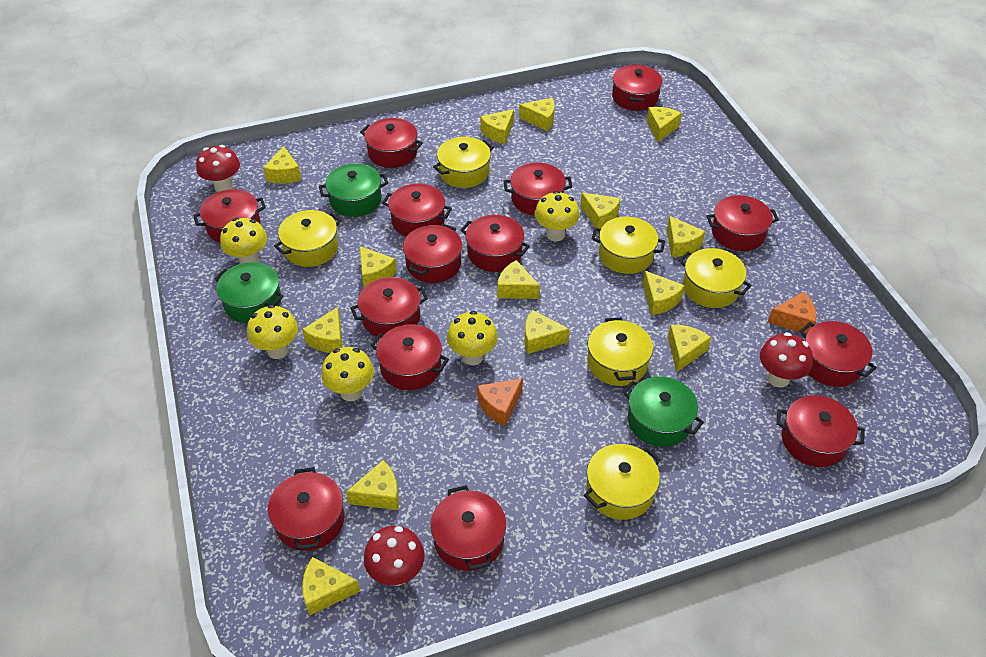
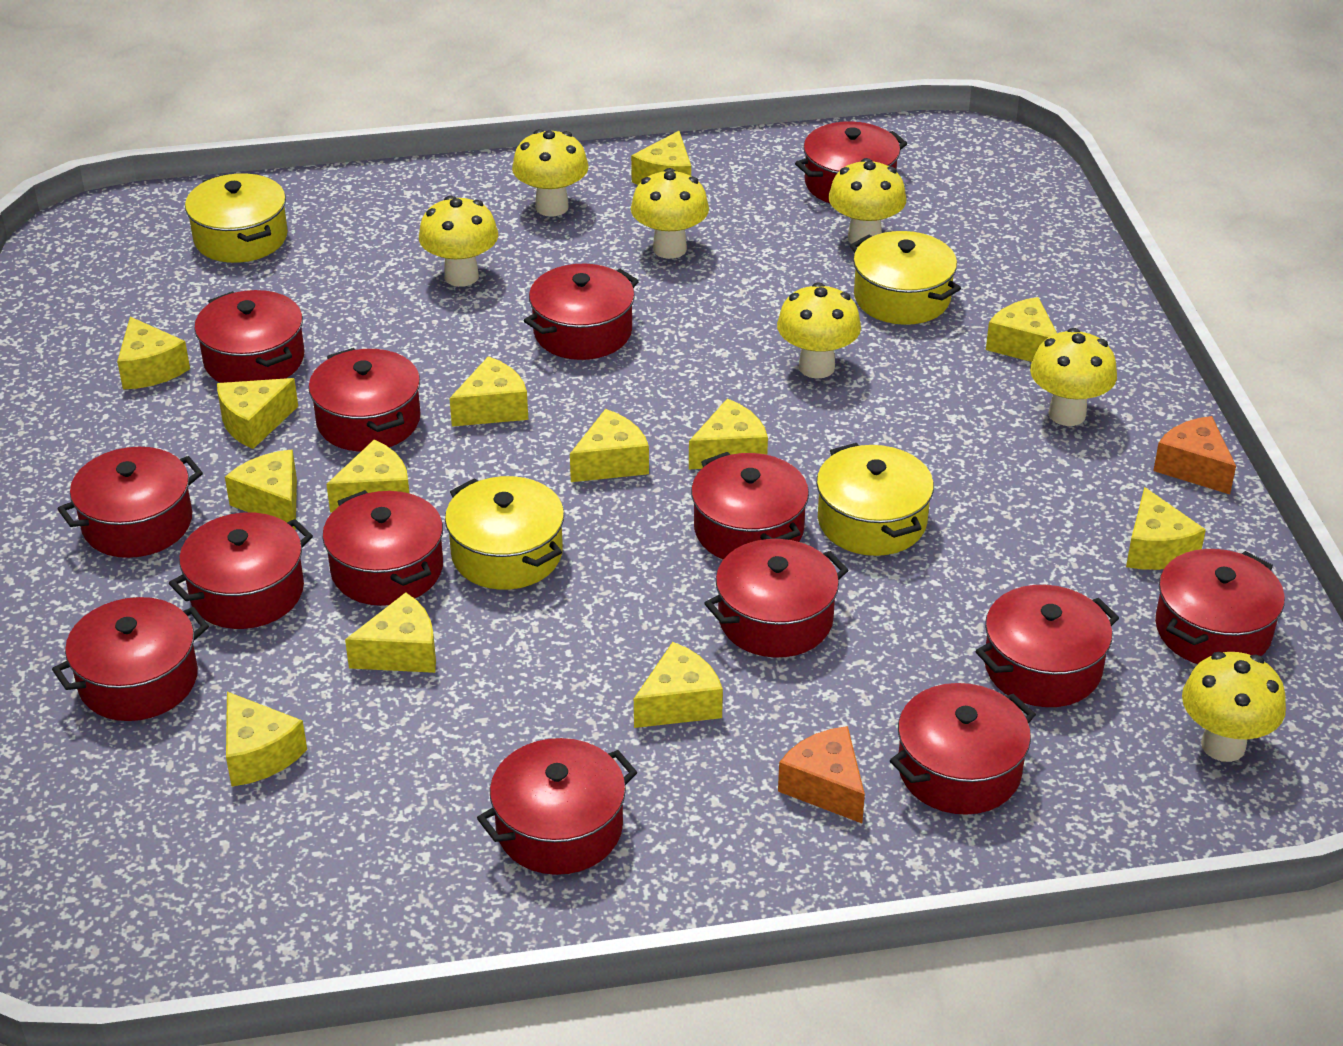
green pot: 3 -> 0
red mushroom: 3 -> 0
yellow cheese: 14 -> 13
yellow mushroom: 5 -> 7
yellow pot: 6 -> 4

